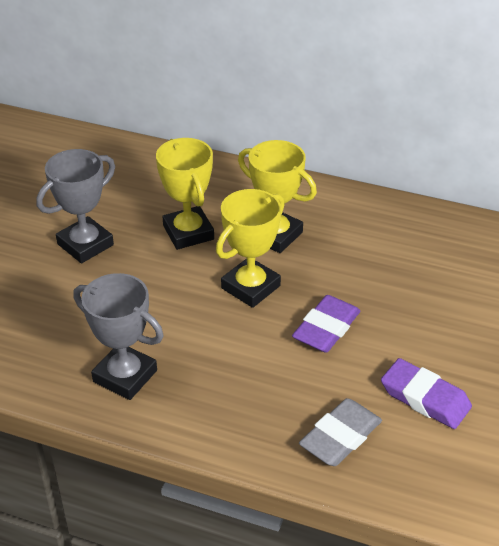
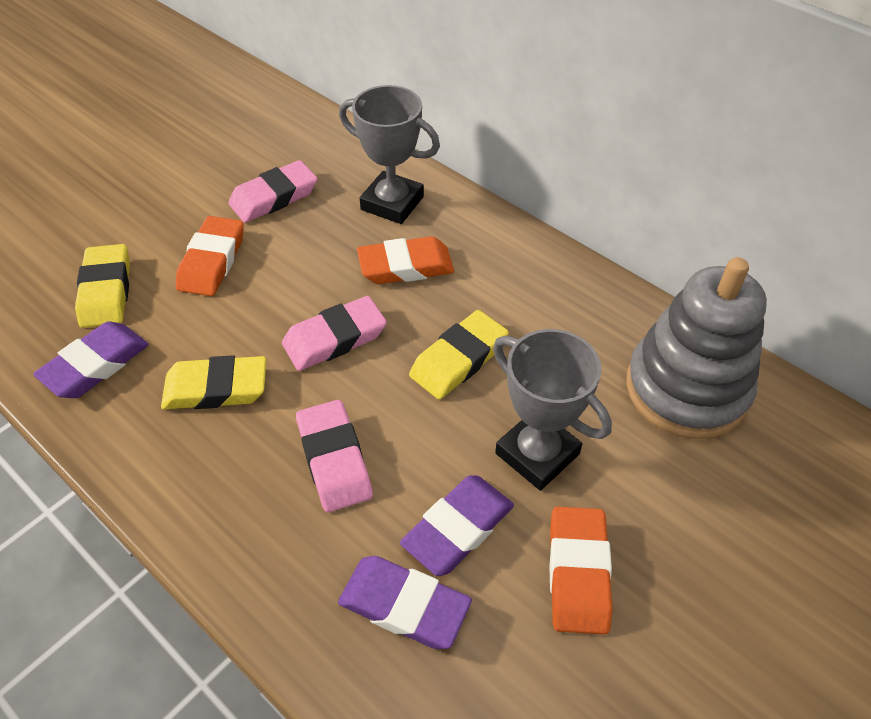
grey eraser: 1 -> 0
grey stacking toy: 0 -> 1
orange eraser: 0 -> 3
pink eraser: 0 -> 3
purple eraser: 2 -> 3
yellow eraser: 0 -> 3
yellow trophy: 3 -> 0

